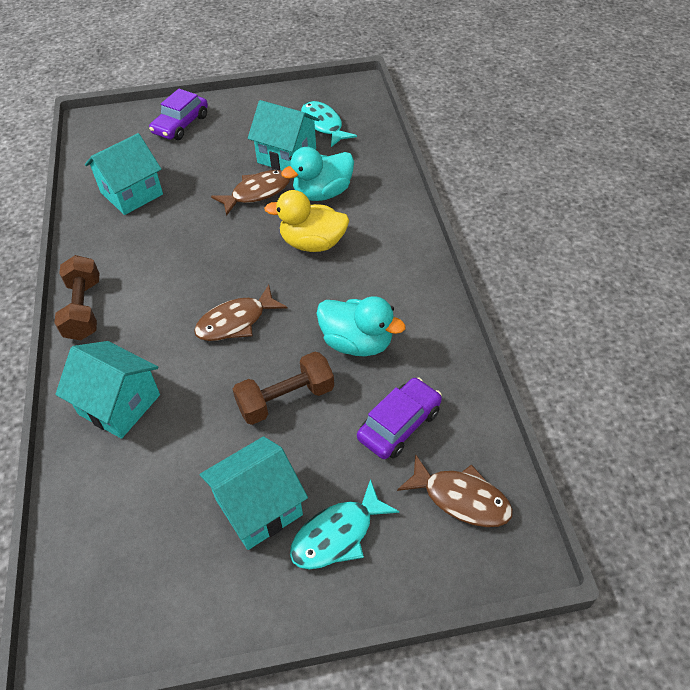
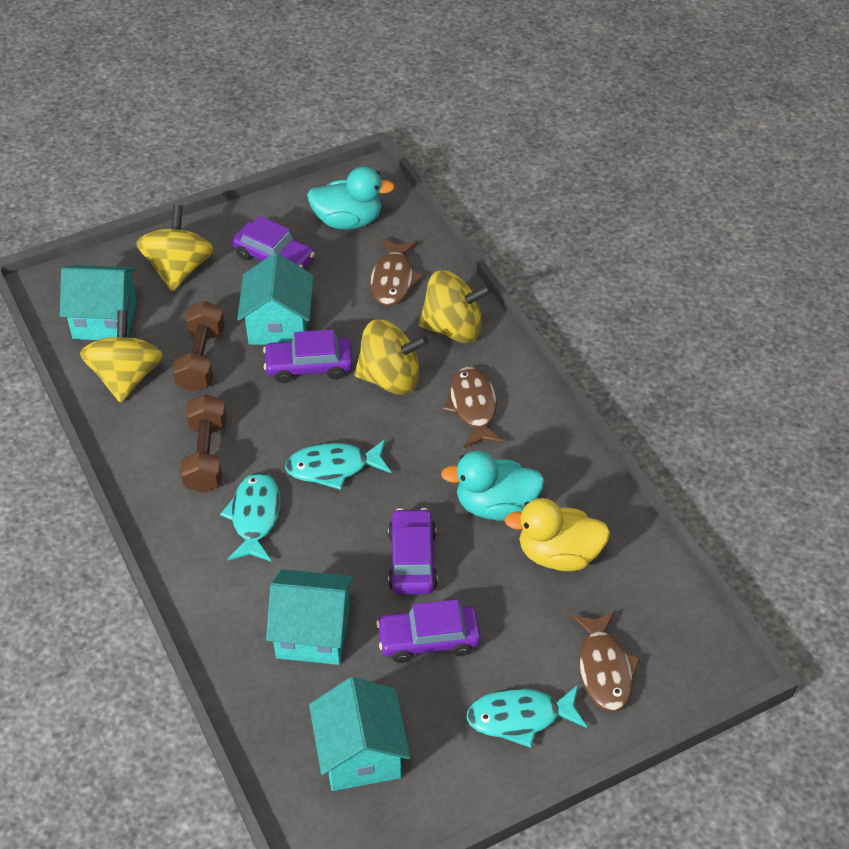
purple car: 2 -> 4
turquoise fish: 2 -> 3
yellow spinning top: 0 -> 4

